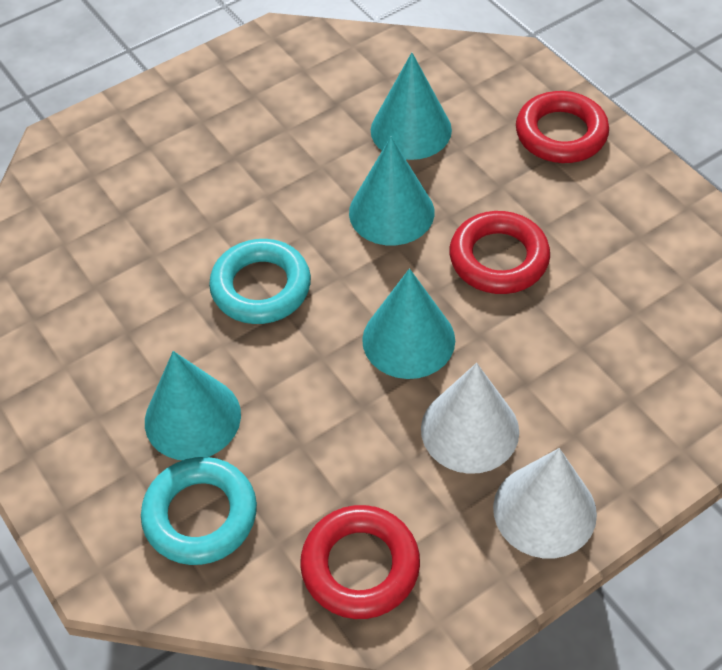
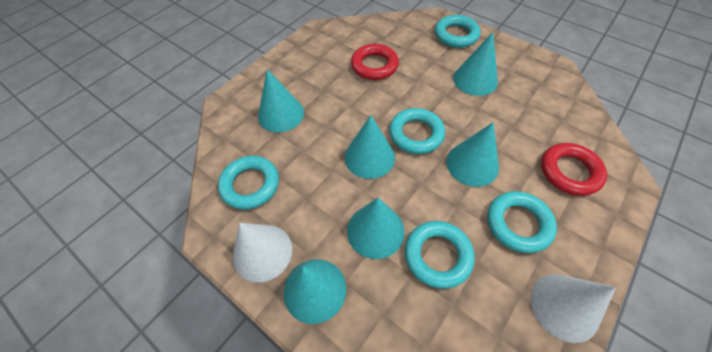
red ring: 3 -> 2
turquoise cone: 4 -> 6
turquoise ring: 2 -> 5

